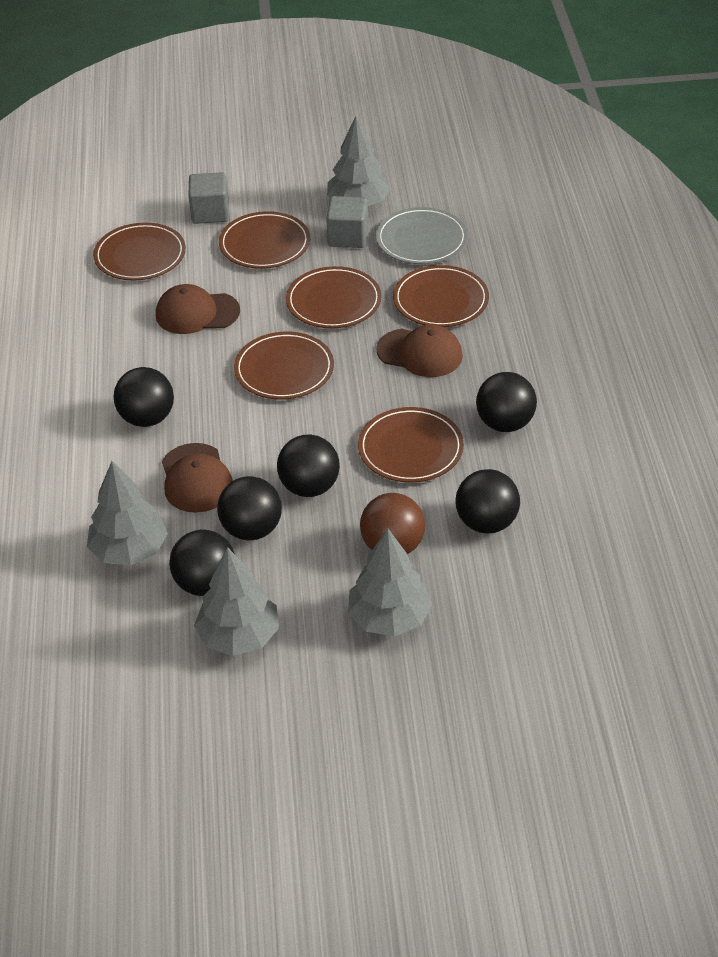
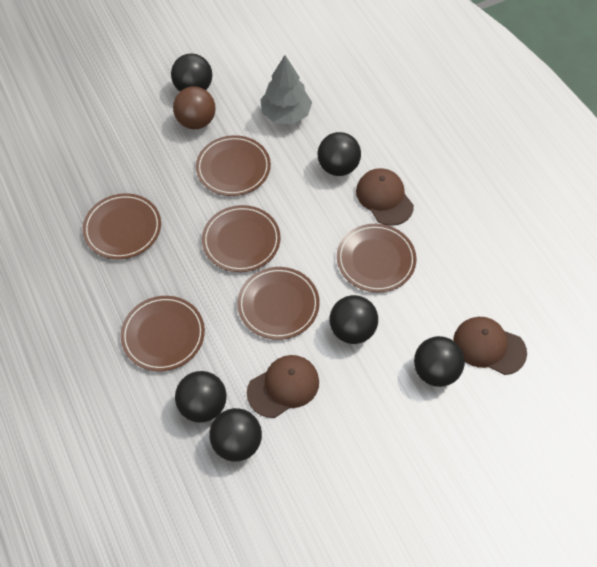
grey cube: 2 -> 0
grey plate: 1 -> 0
grey tree: 4 -> 1

